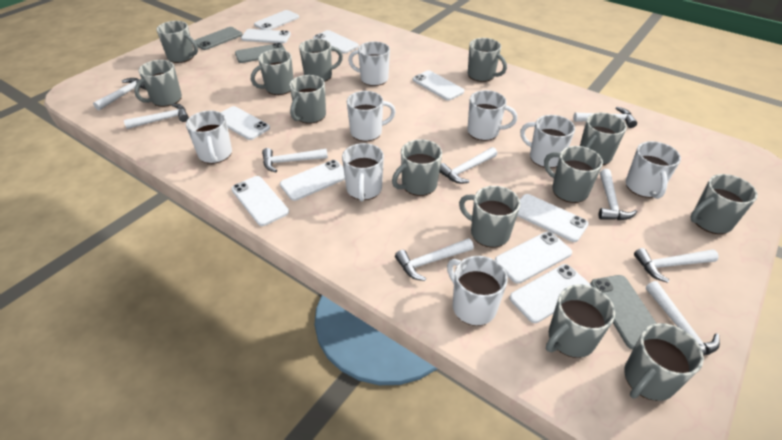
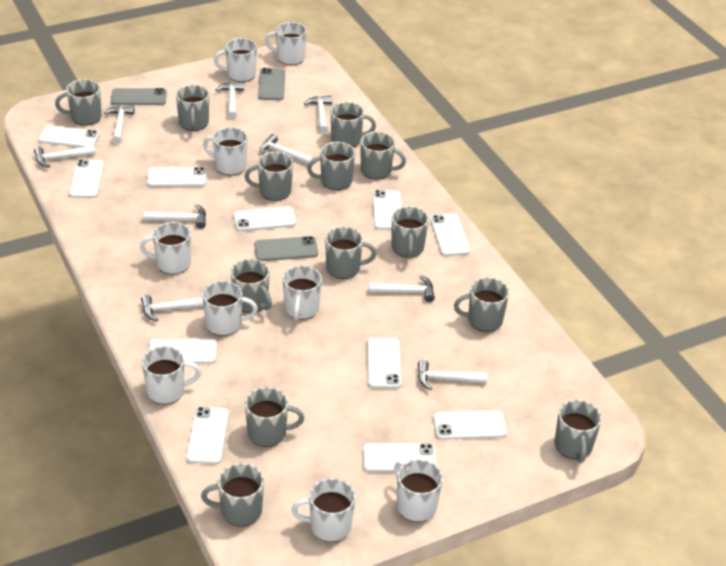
white mug: 8 -> 9
white phone: 10 -> 11

